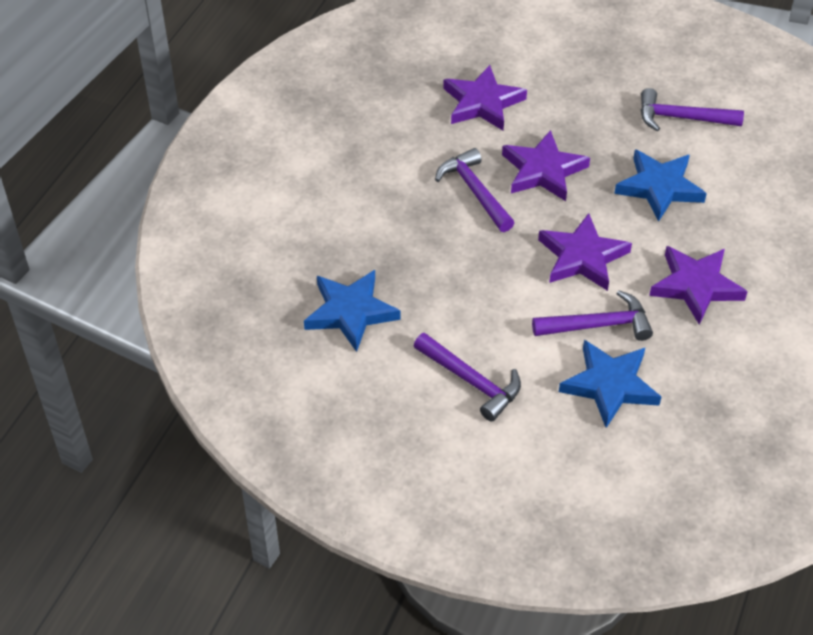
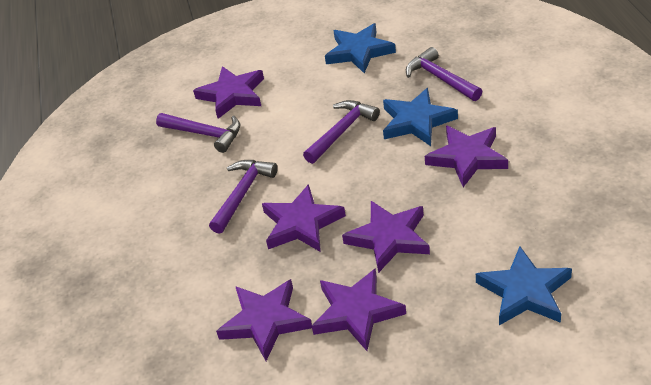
purple star: 4 -> 6

